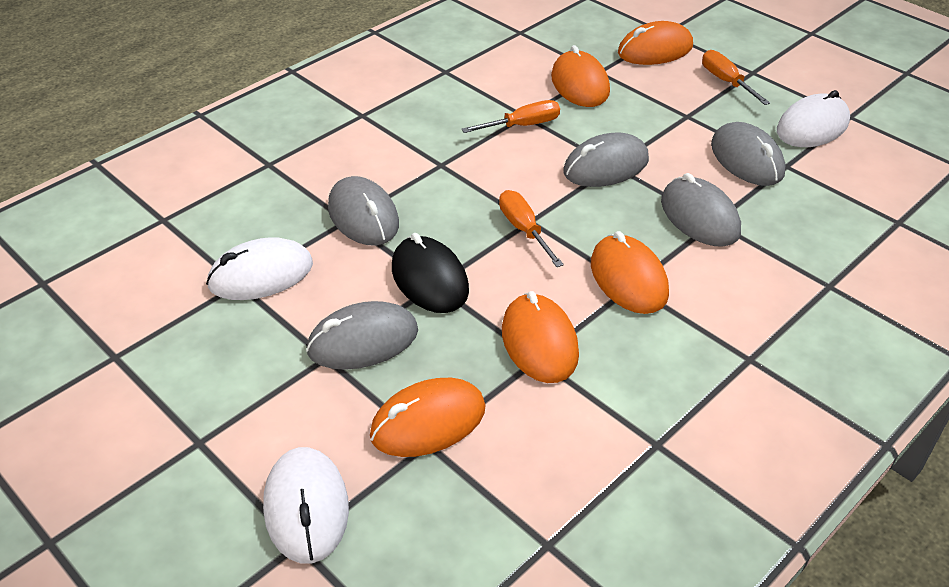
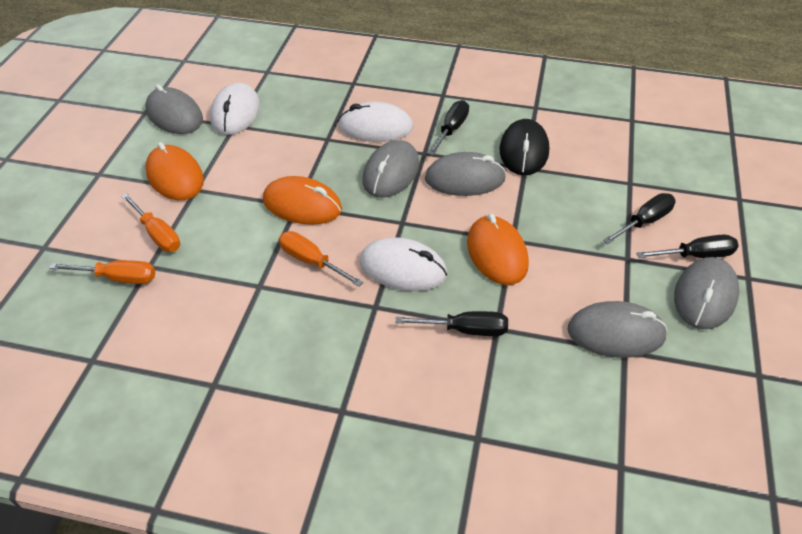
black screwdriver: 0 -> 4
orange mouse: 5 -> 3

